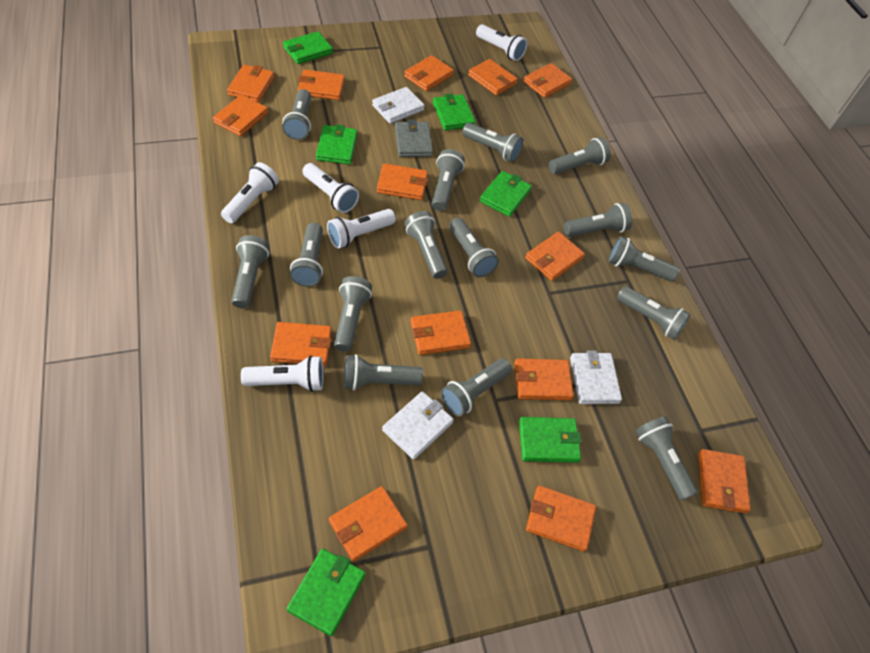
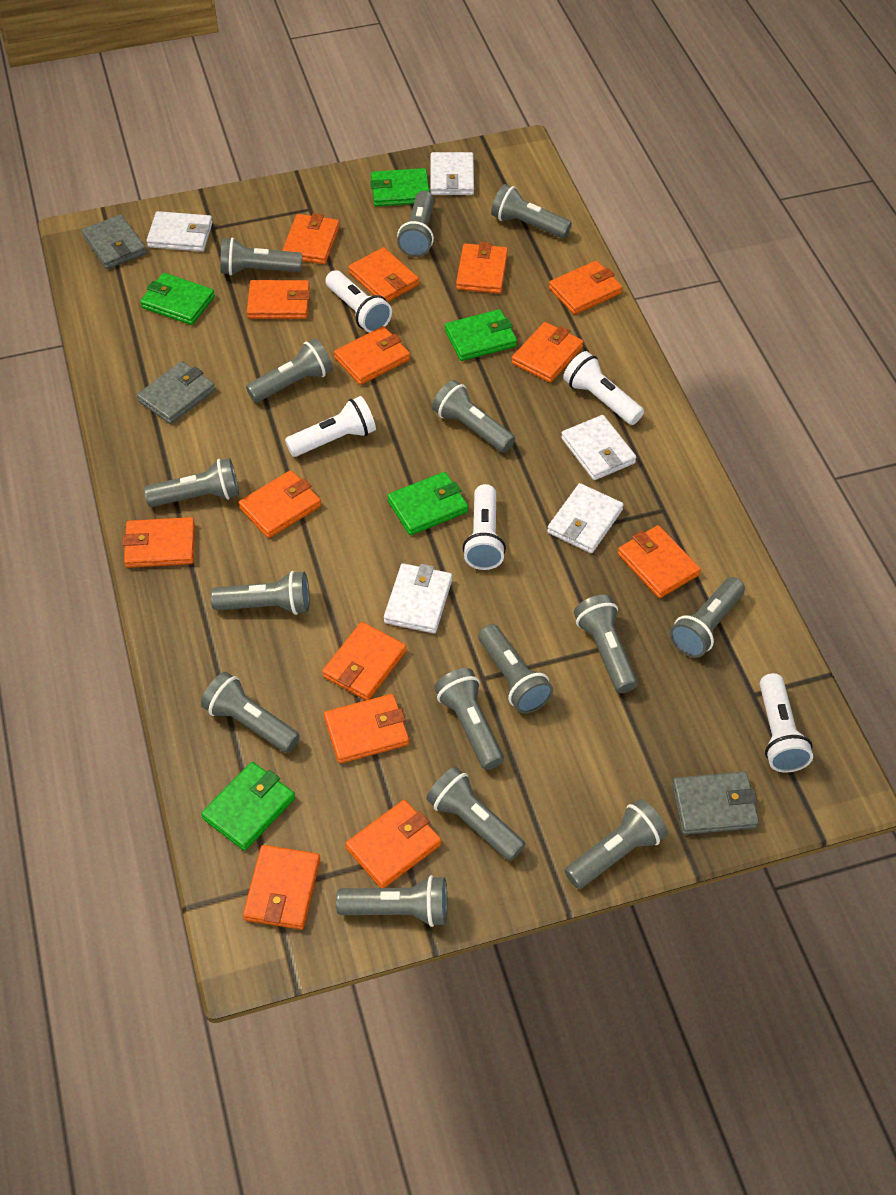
green wallet: 6 -> 5
grey wallet: 1 -> 3
white wallet: 3 -> 5

